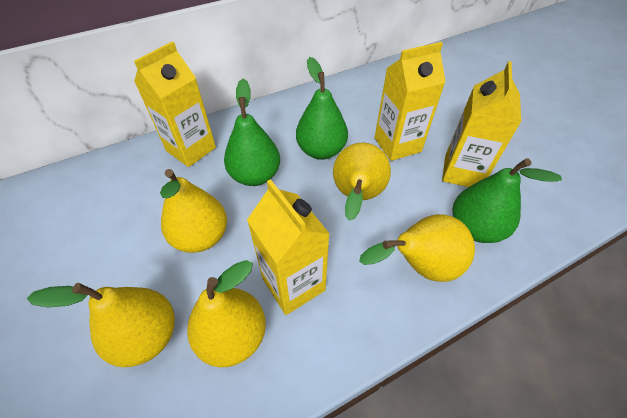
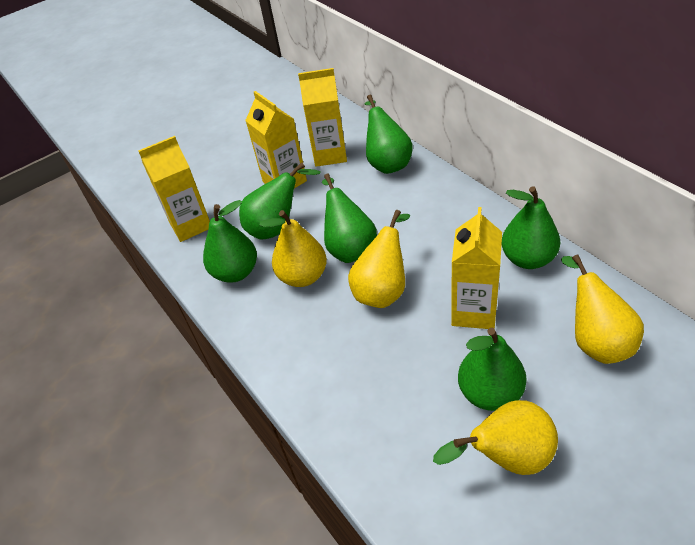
green pear: 3 -> 6
yellow pear: 5 -> 4

